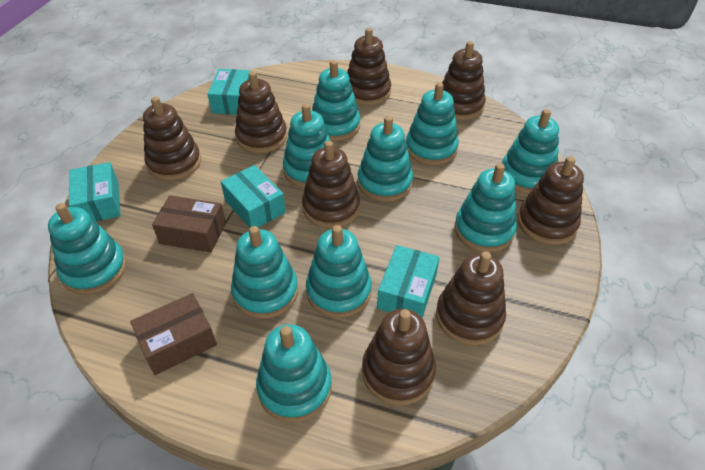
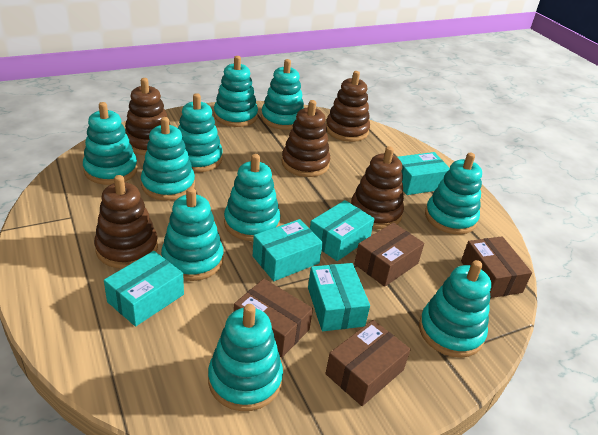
brown box: 2 -> 4
brown stacking toy: 8 -> 5
turquoise box: 4 -> 5

